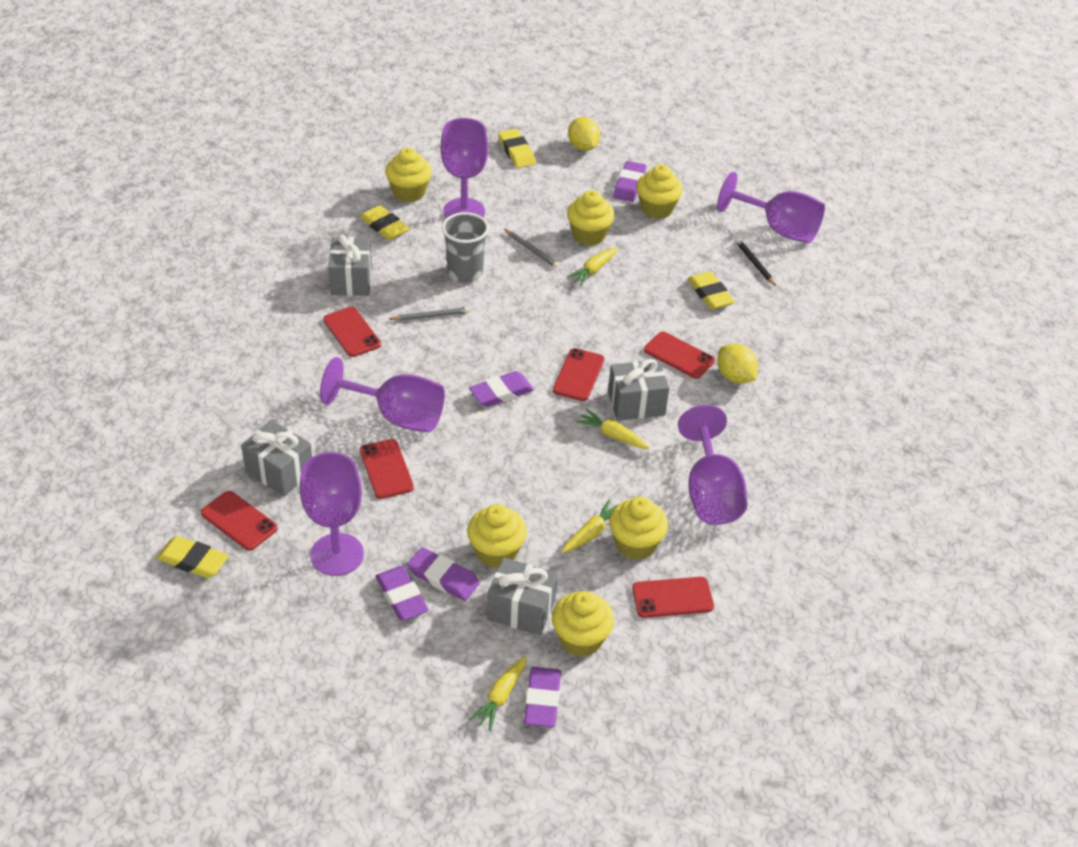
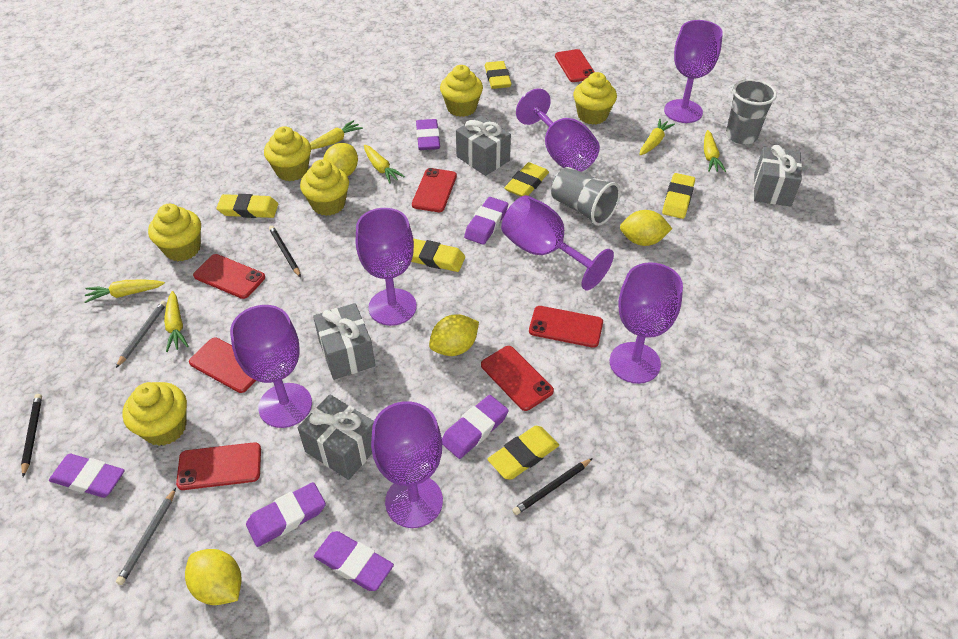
black pencil: 1 -> 3
grey cup: 1 -> 2
purple eraser: 5 -> 6
purple goblet: 5 -> 7
red phone: 6 -> 7
yellow carrot: 4 -> 6
yellow eraser: 4 -> 6
yellow lemon: 2 -> 4

